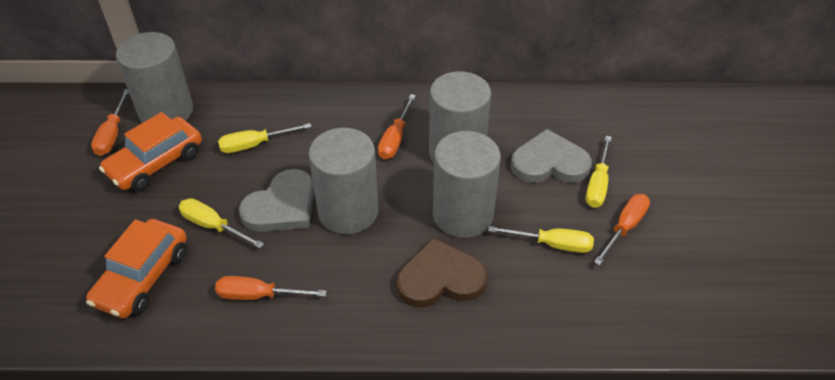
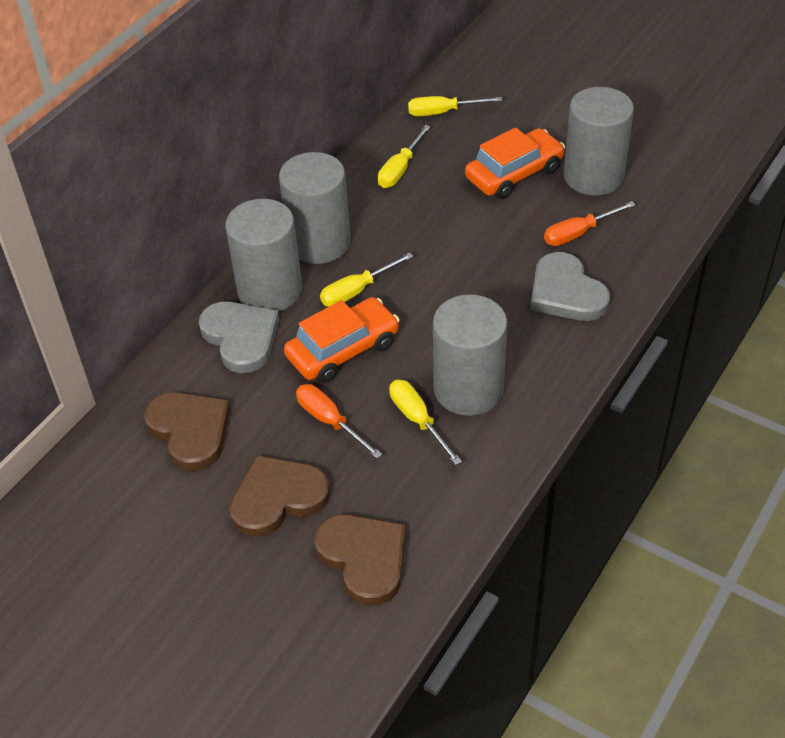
brown heart: 1 -> 3
orange screwdriver: 4 -> 2

